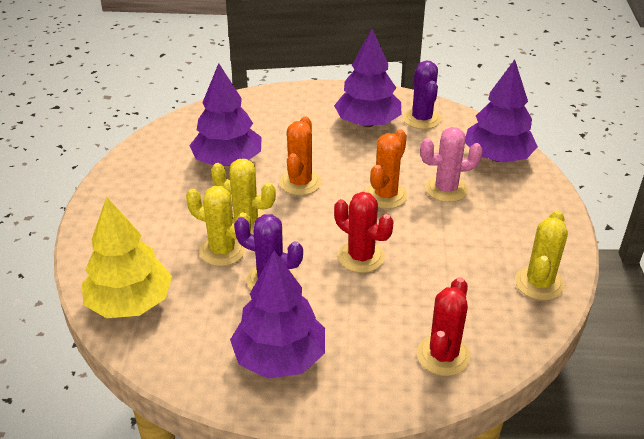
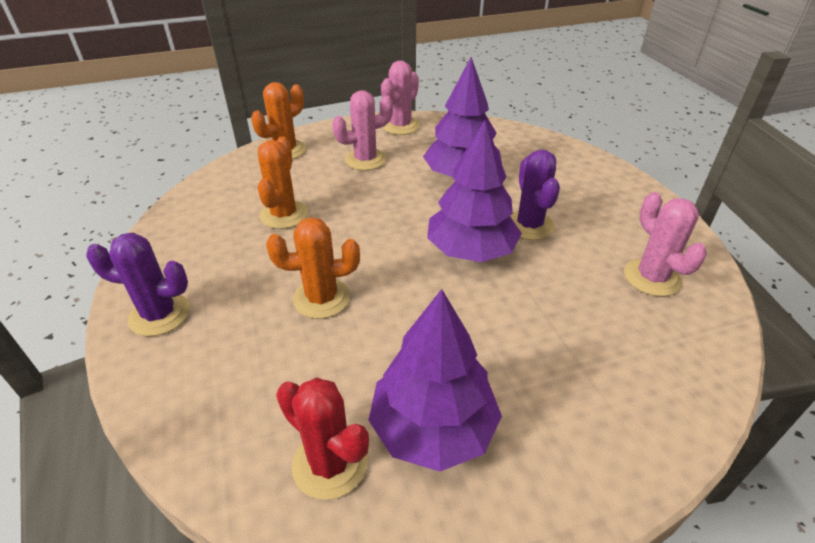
orange cactus: 2 -> 3
pink cactus: 1 -> 3
purple tree: 4 -> 3
red cactus: 2 -> 1
yellow cactus: 3 -> 0
yellow tree: 1 -> 0

